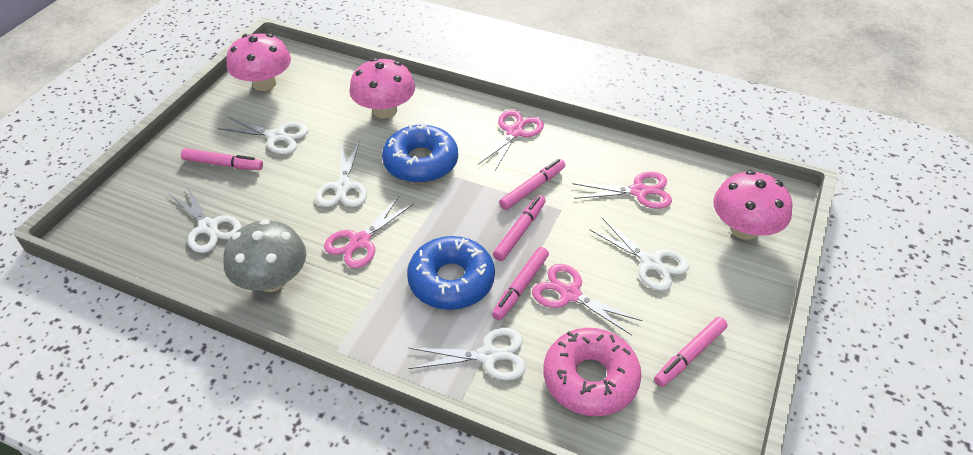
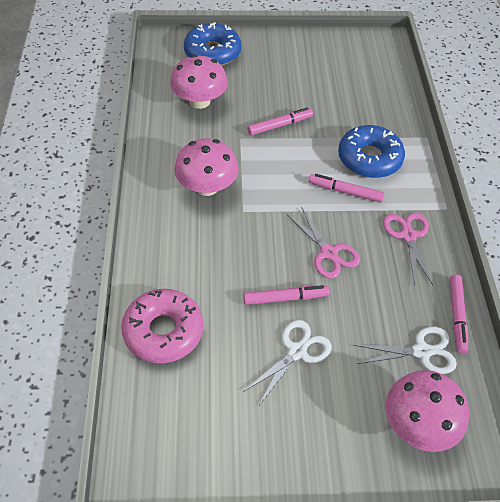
grey mushroom: 1 -> 0
pink marker: 5 -> 4
pink scissors: 4 -> 2
white scissors: 5 -> 2

